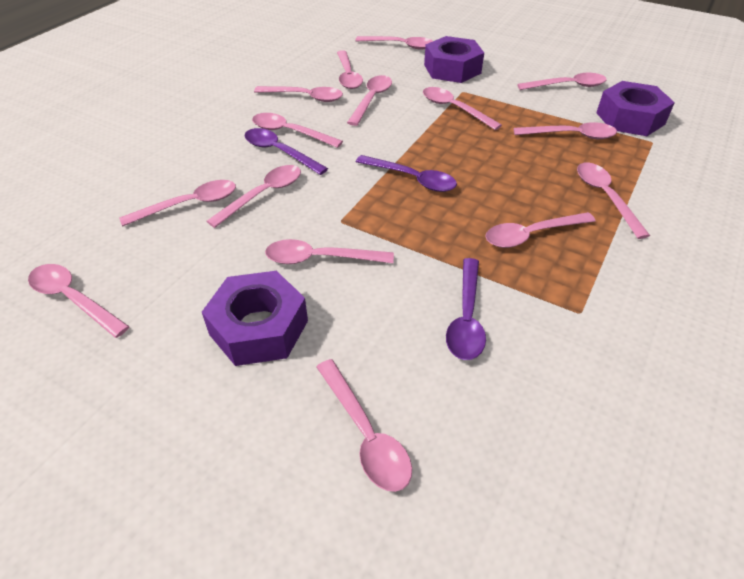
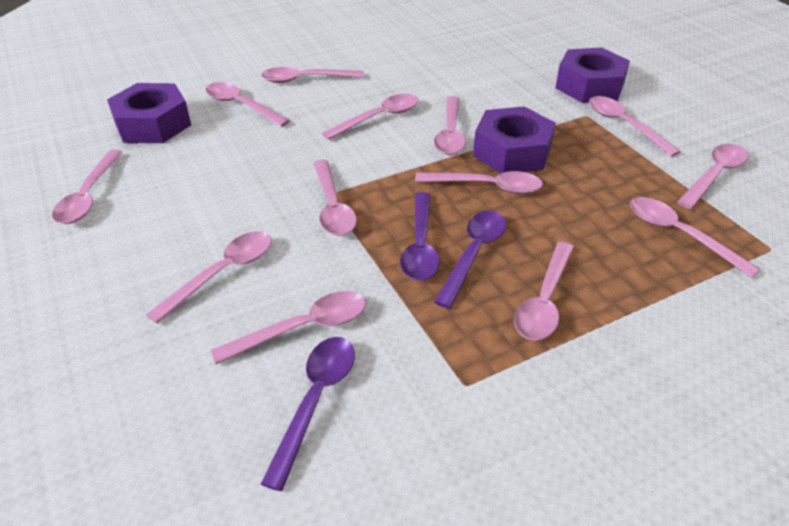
pink spoon: 15 -> 13

